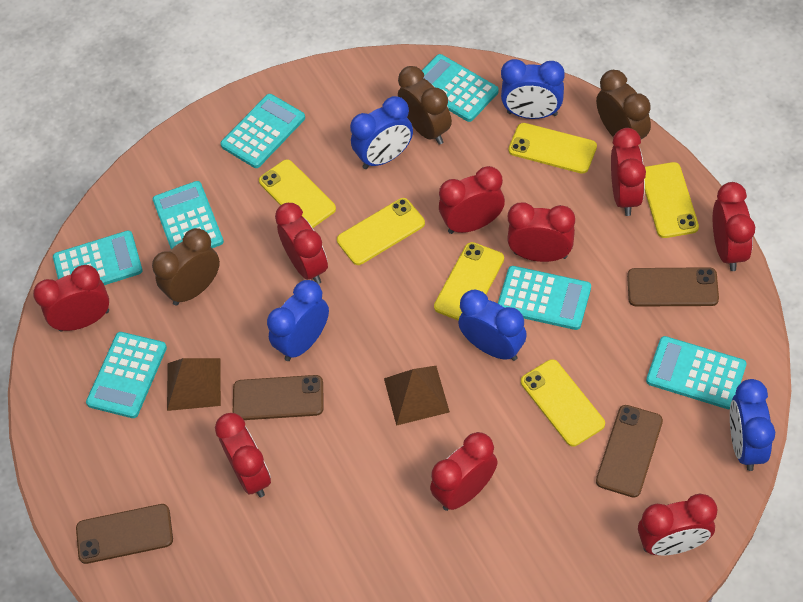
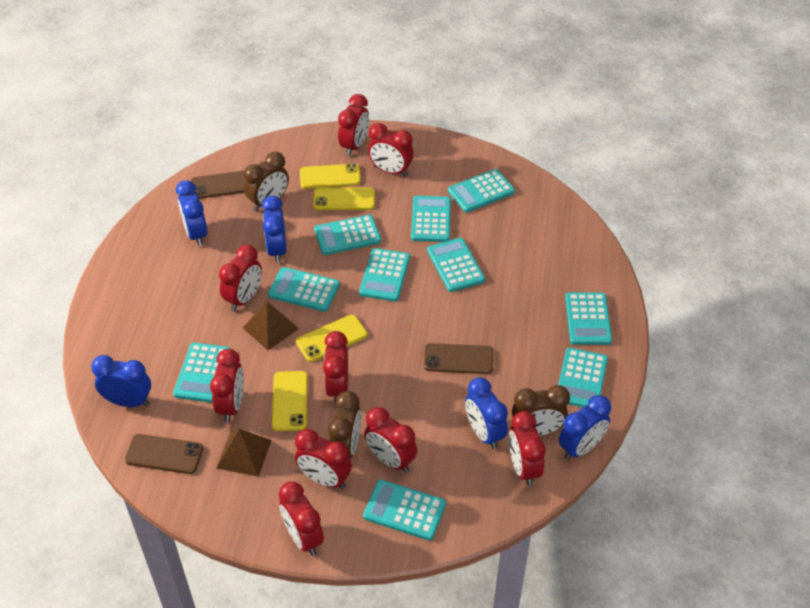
brown phone: 4 -> 3
turquoise calculator: 7 -> 10
yellow phone: 6 -> 4

